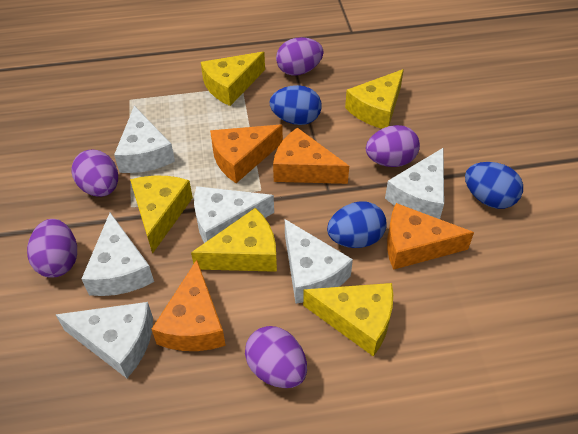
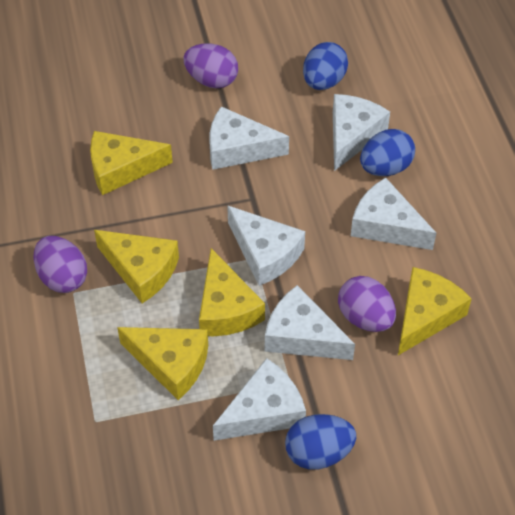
orange cheese: 4 -> 0
purple egg: 5 -> 3

